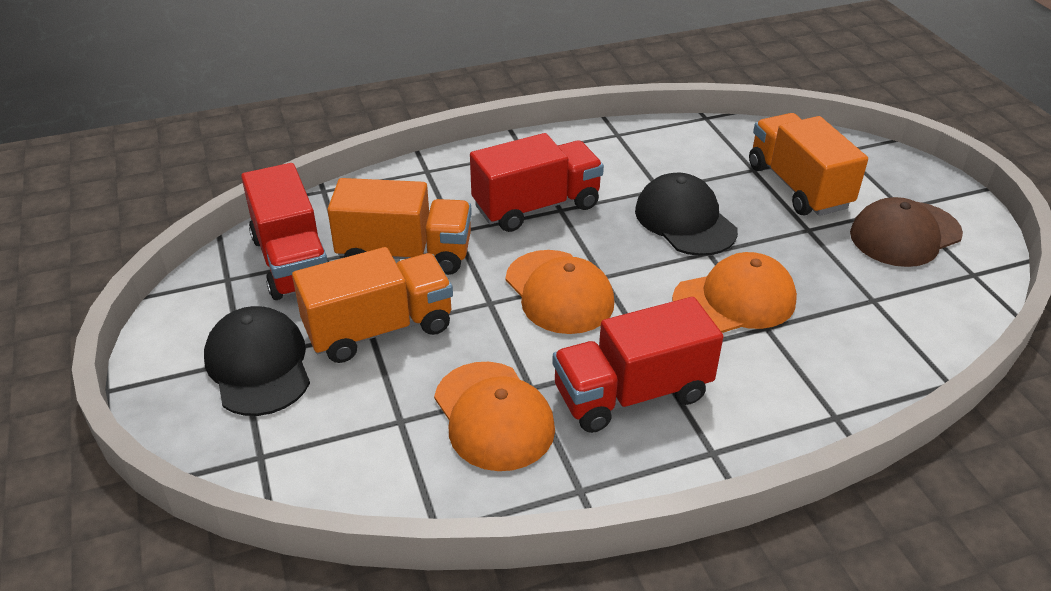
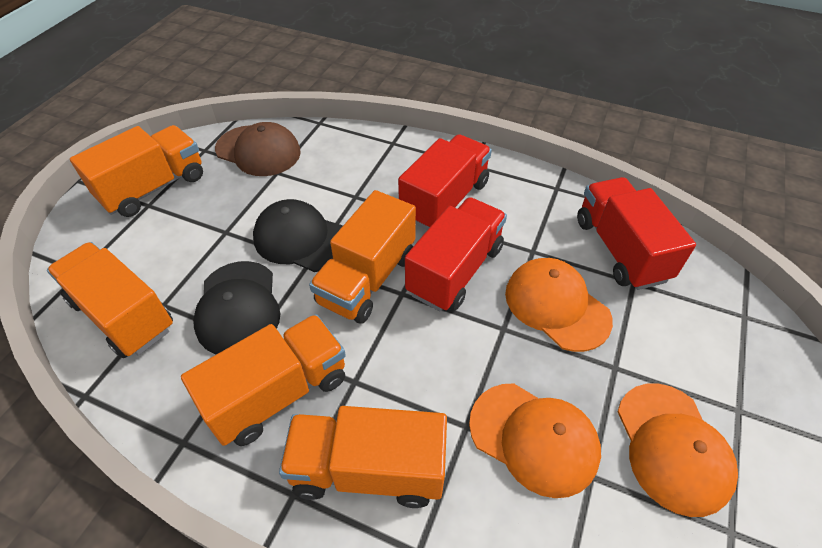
orange truck: 3 -> 5

